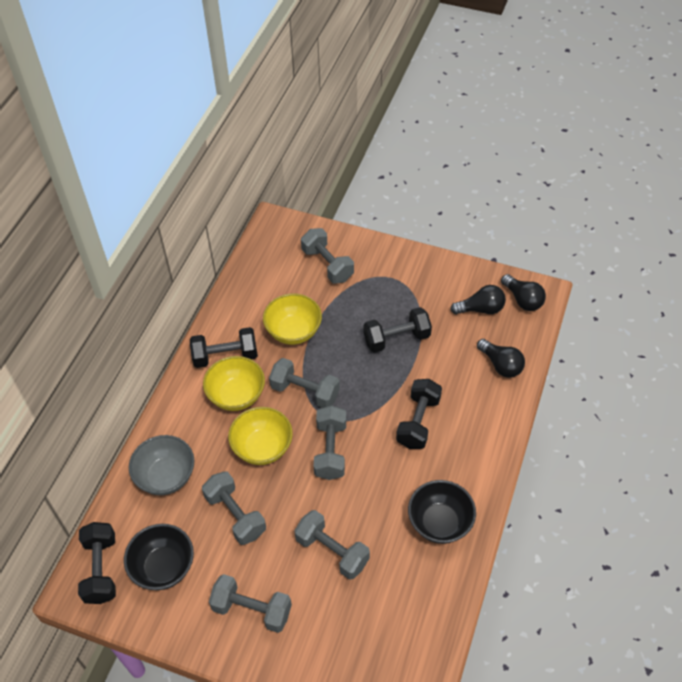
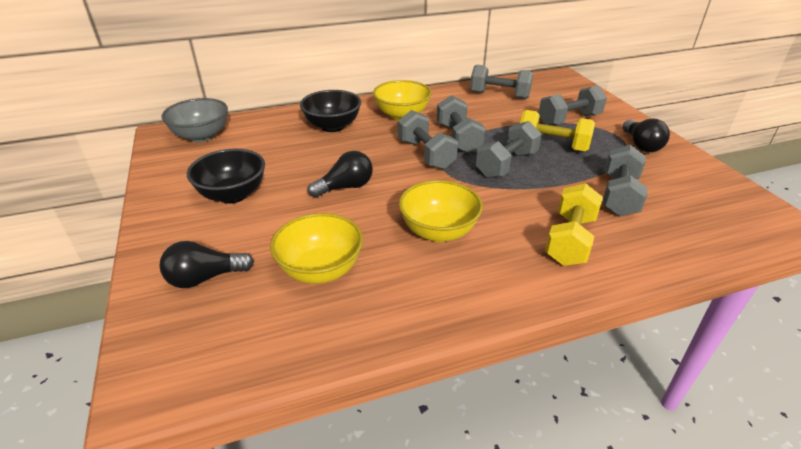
black dumbbell: 4 -> 0
yellow dumbbell: 0 -> 2

